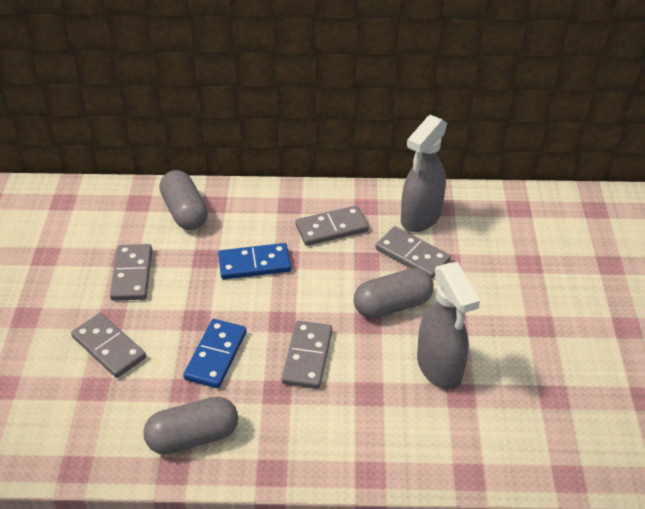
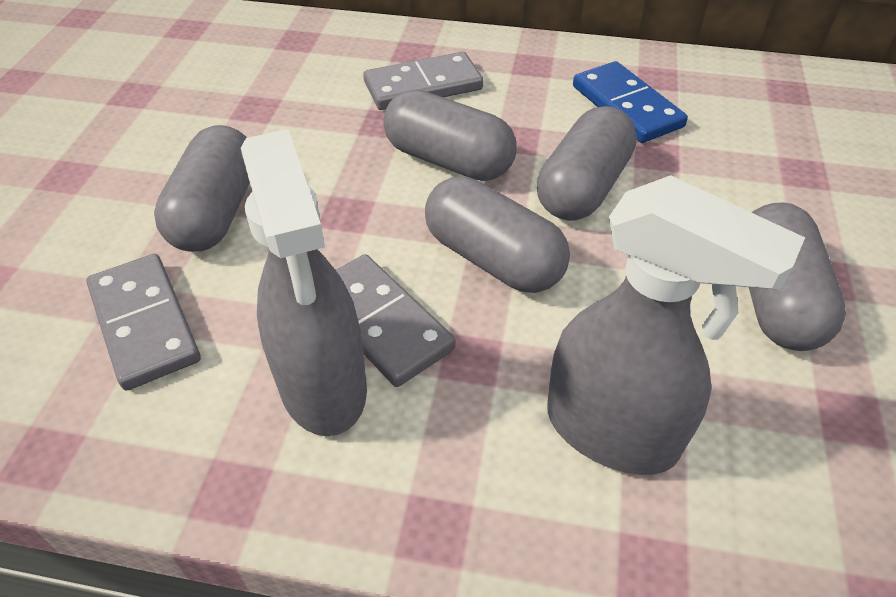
blue domino: 2 -> 1
grey capsule: 3 -> 5
grey domino: 5 -> 3

